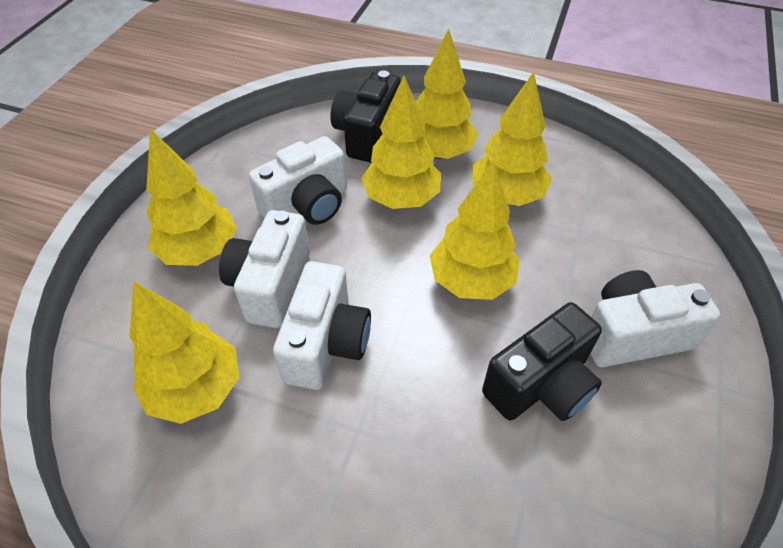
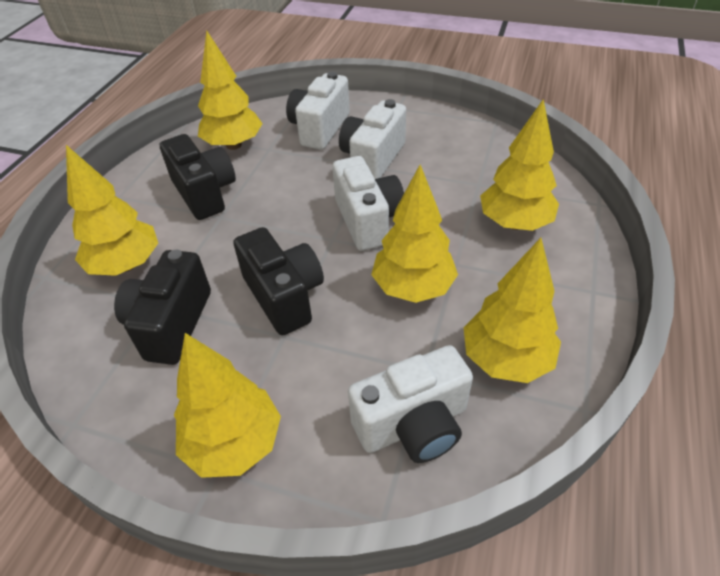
black camera: 2 -> 3

